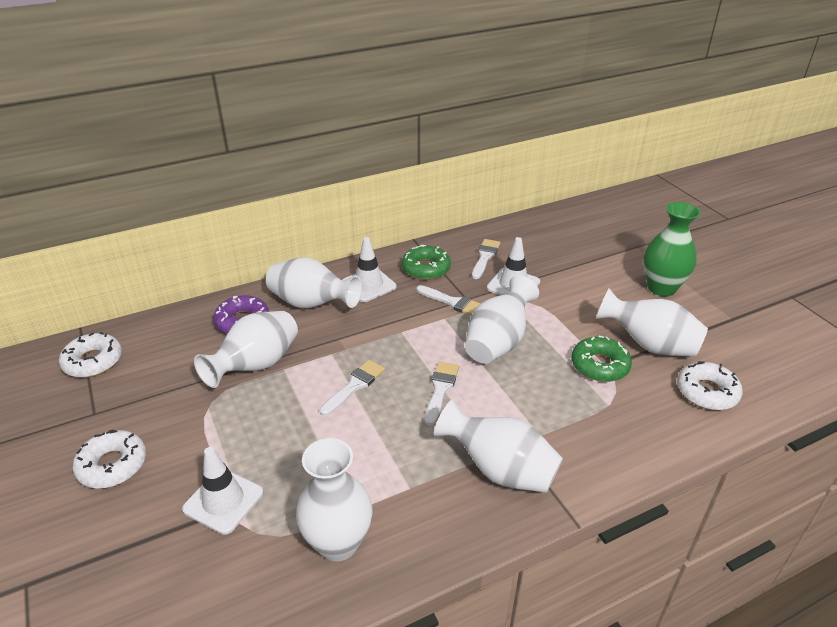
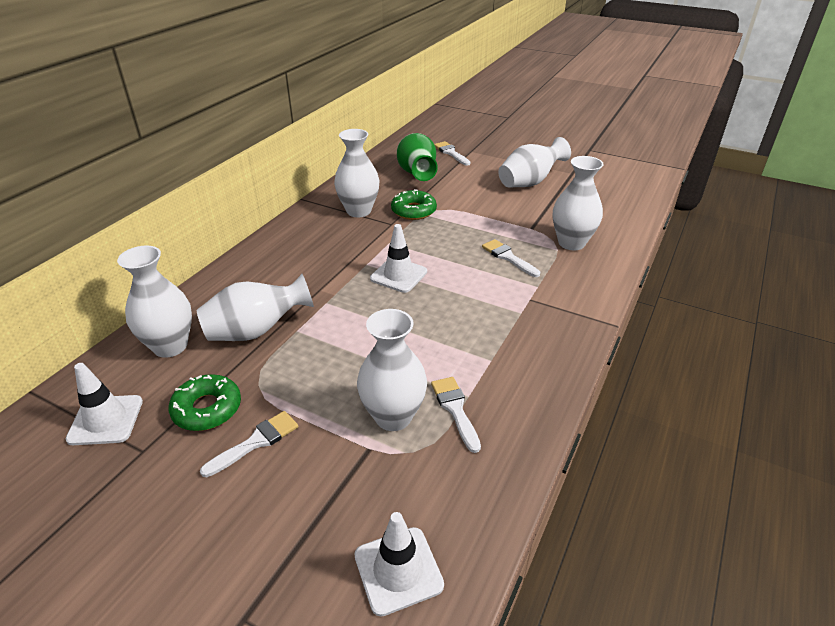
purple donut: 1 -> 0
white donut: 3 -> 0

